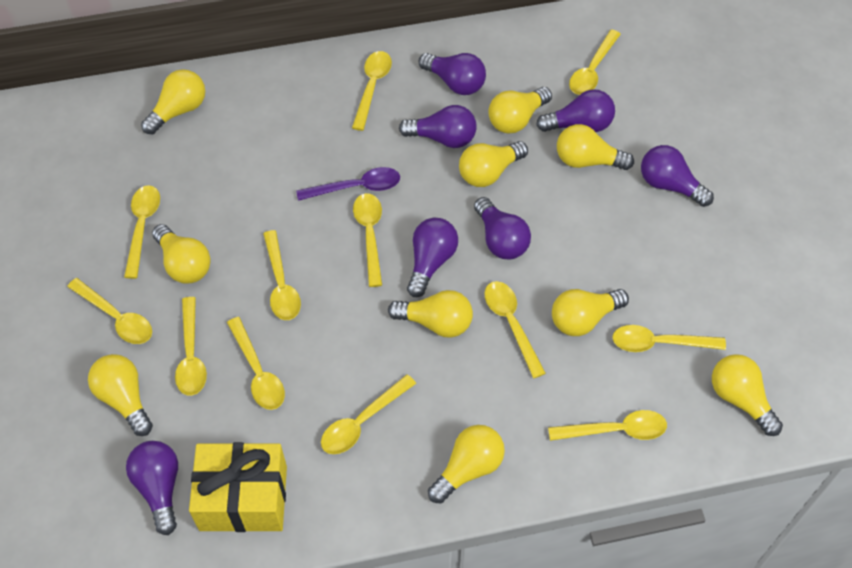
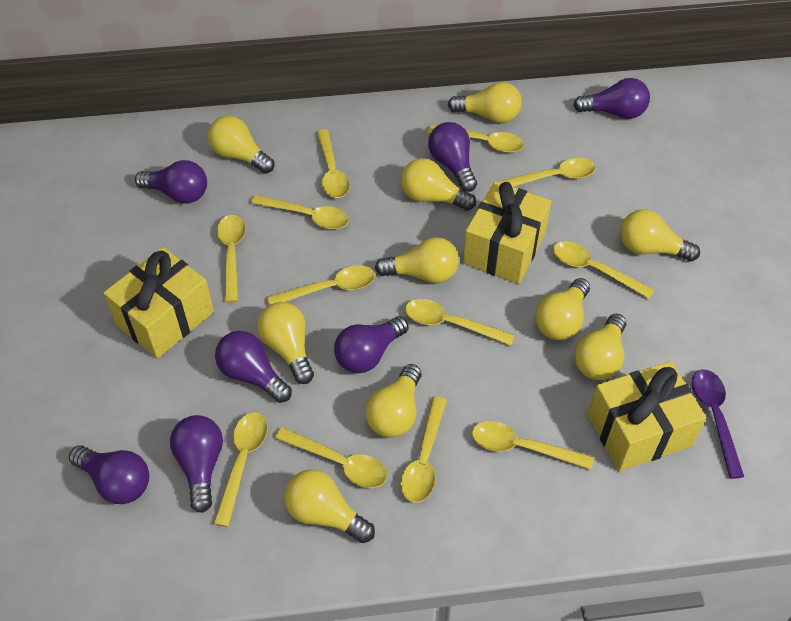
yellow gift: 1 -> 3

